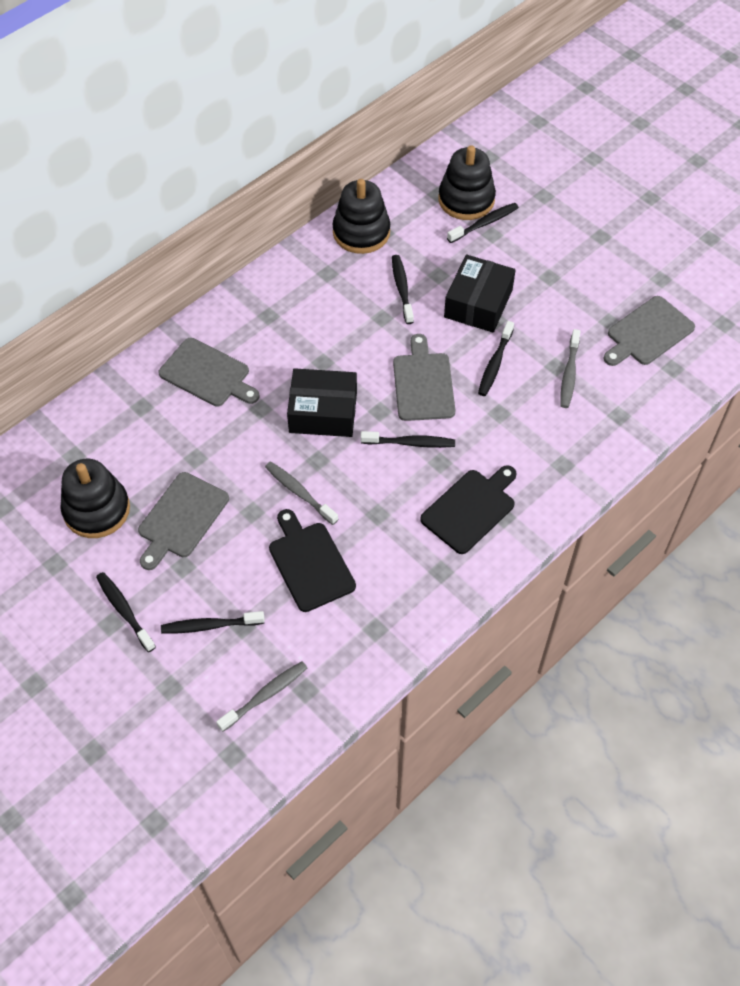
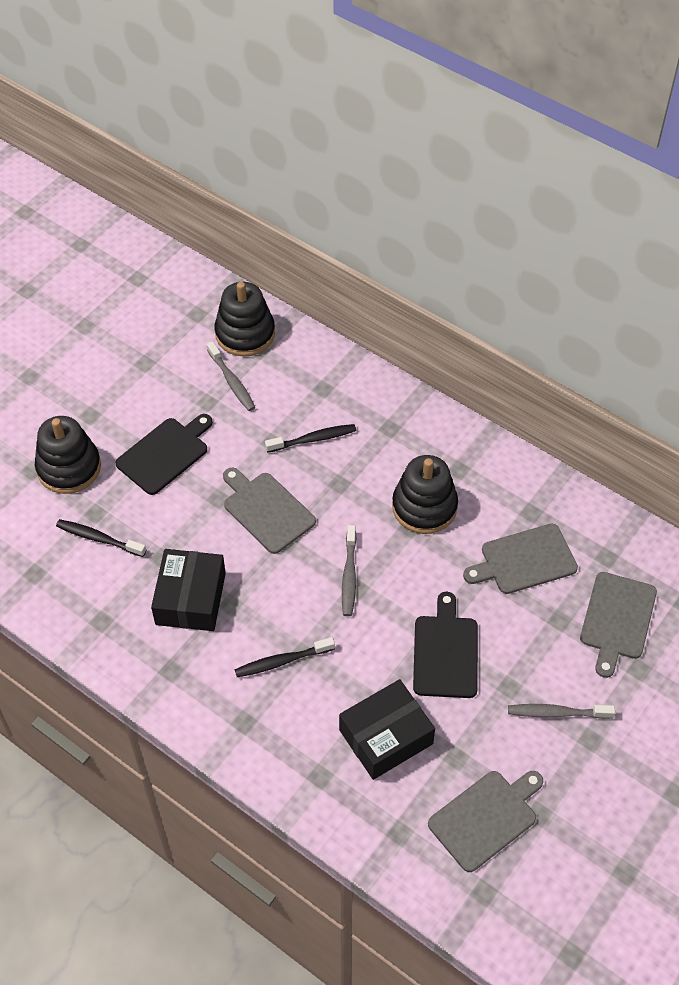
black toothbrush: 6 -> 3

